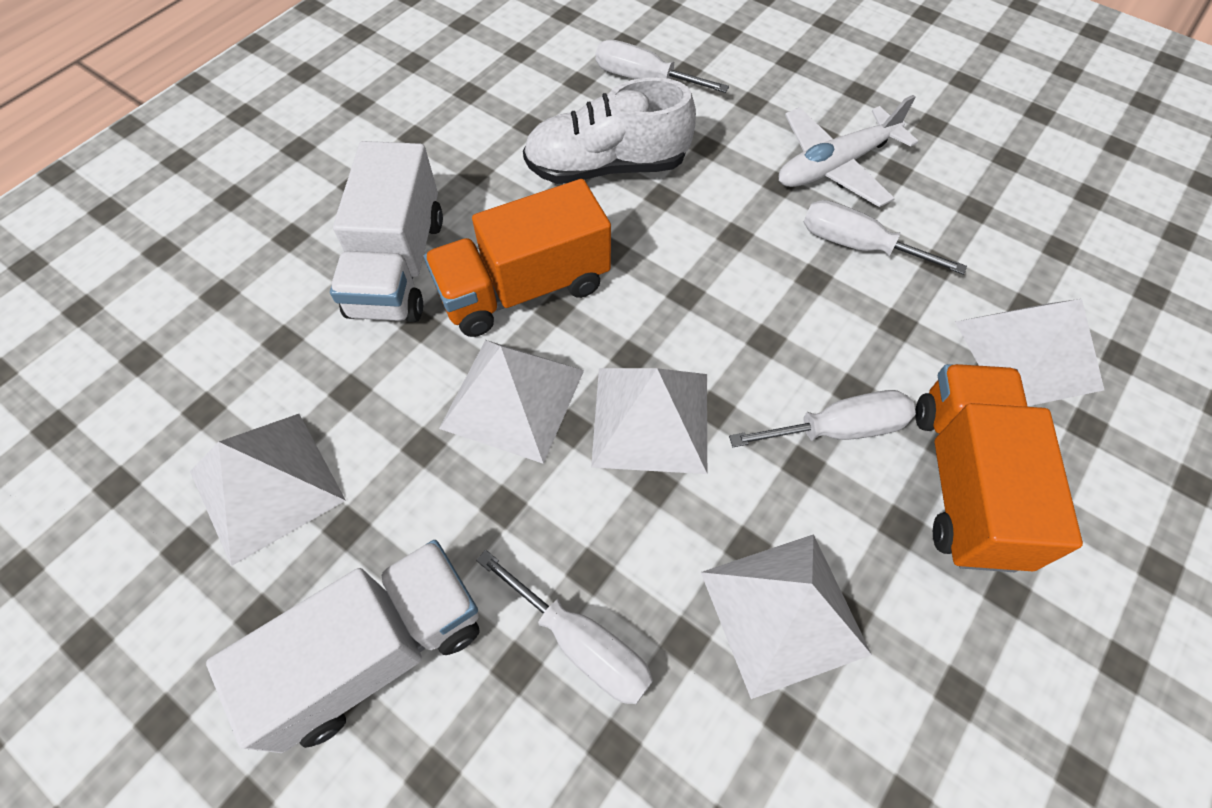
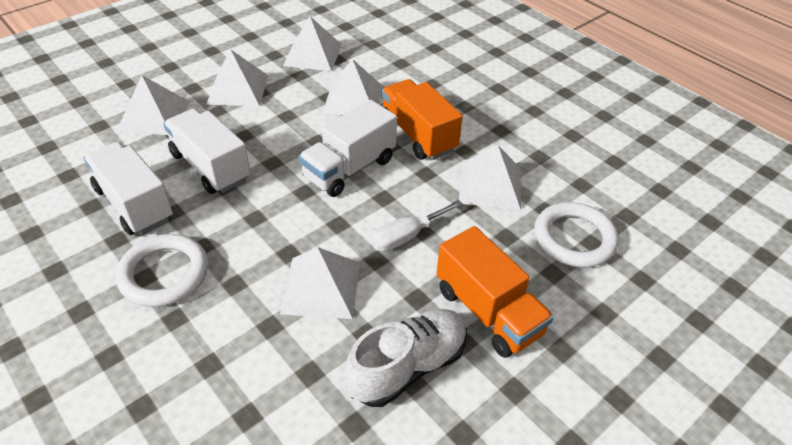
white plane: 1 -> 0
white pyramid: 5 -> 6
white ring: 0 -> 2
white screwdriver: 4 -> 1
white truck: 2 -> 3

